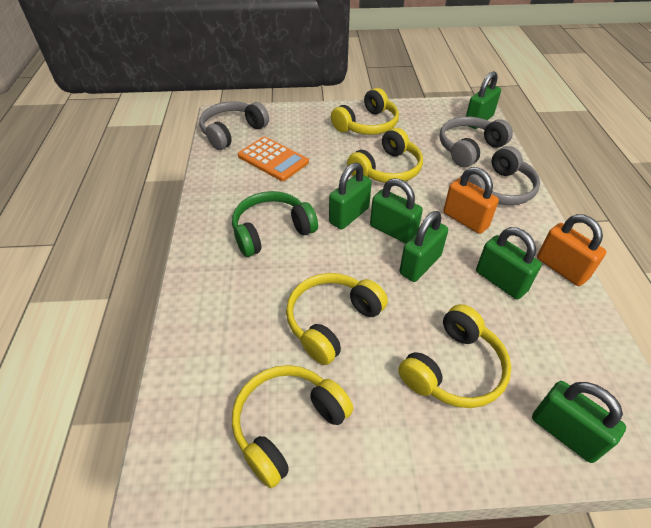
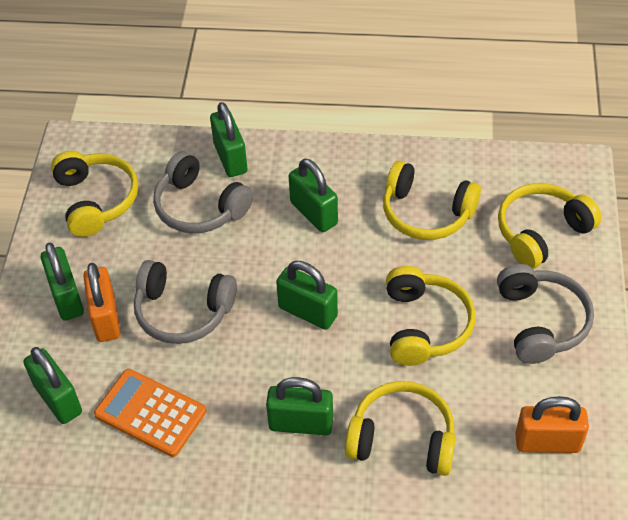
green headphones: 1 -> 0

